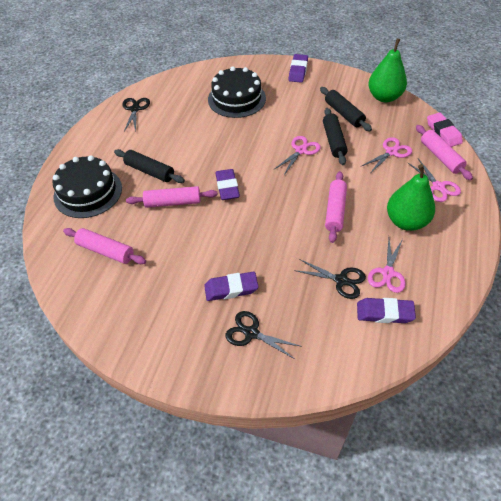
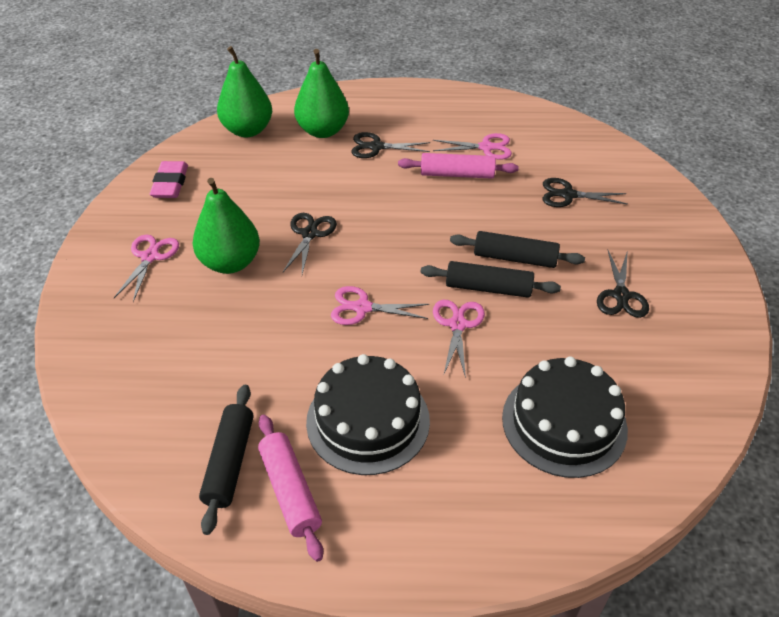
black scissors: 3 -> 4
green pear: 2 -> 3
pink rolling pin: 4 -> 2
purple eraser: 4 -> 0

